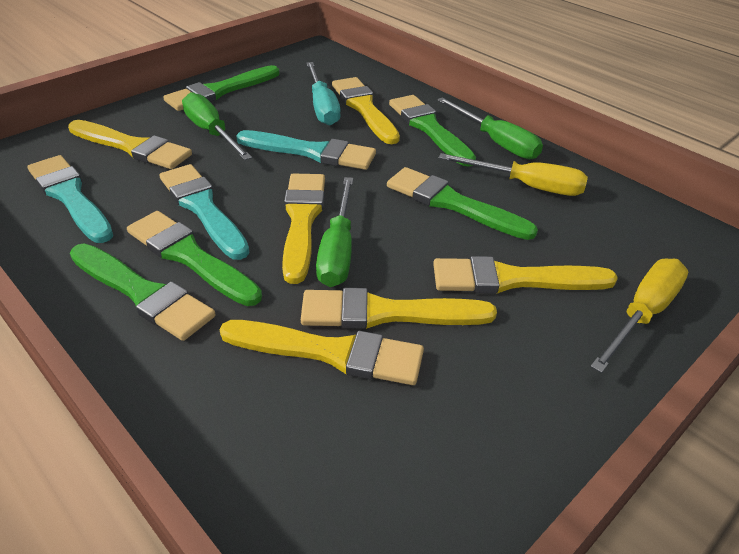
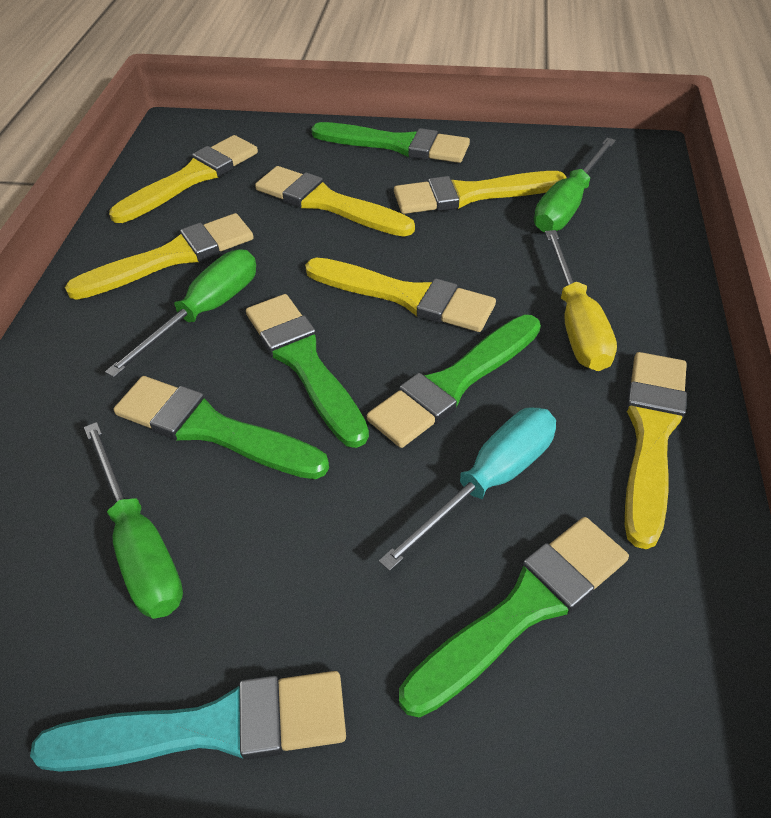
turquoise brush: 3 -> 1
yellow screwdriver: 2 -> 1

